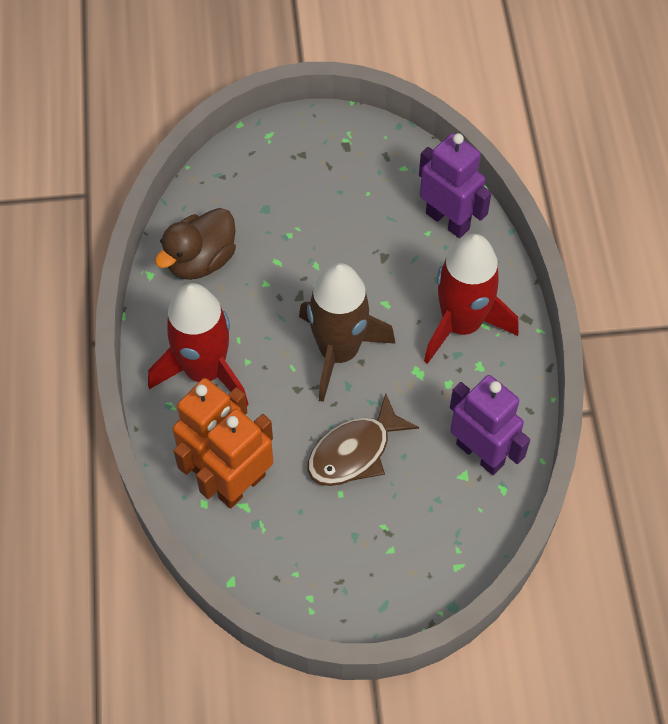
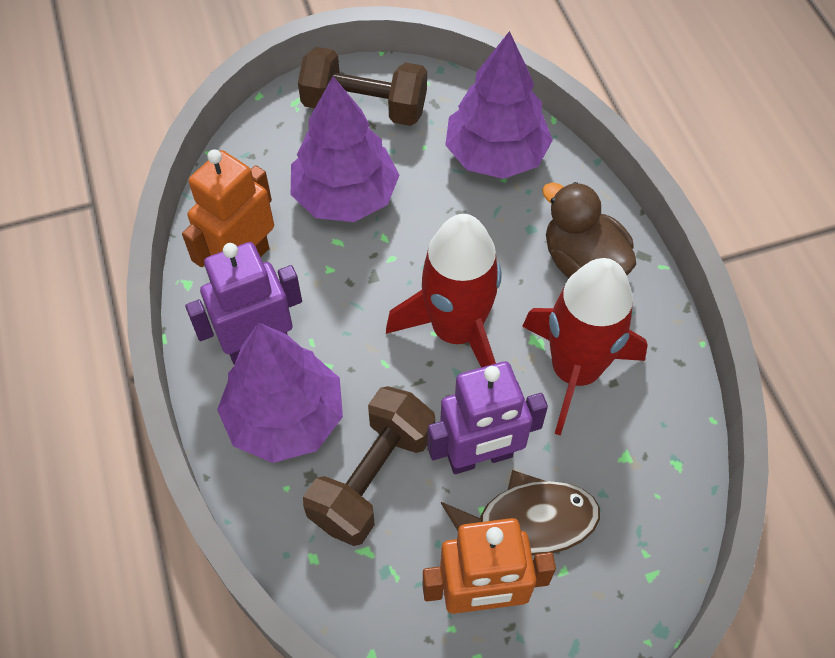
brown dumbbell: 0 -> 2
brown rocket: 1 -> 0
purple tree: 0 -> 3

